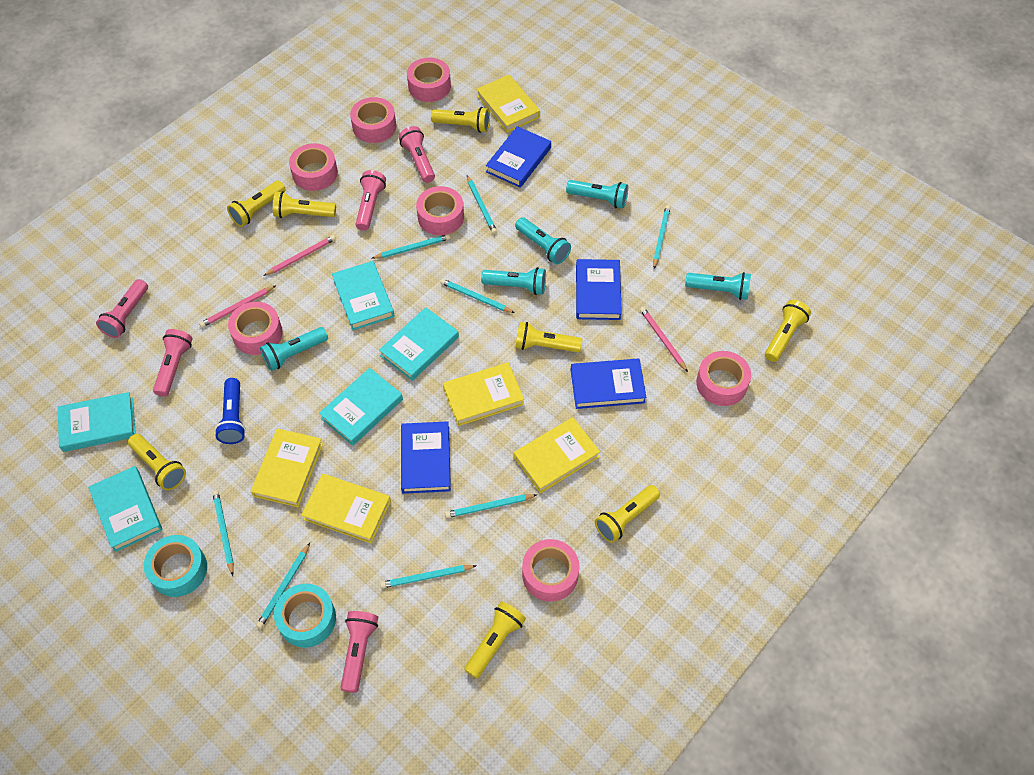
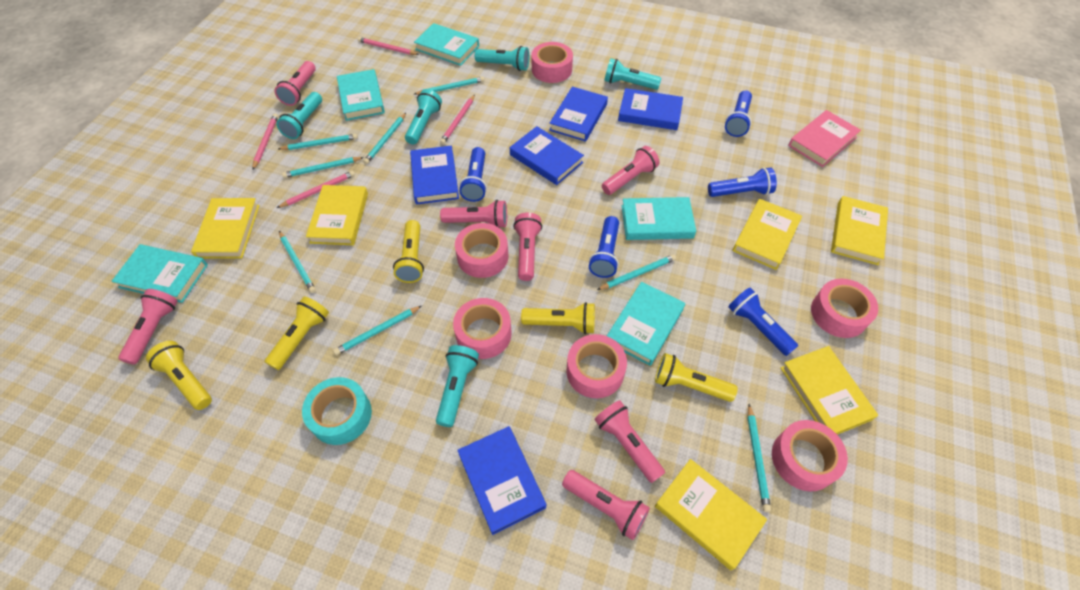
blue book: 4 -> 5
blue flashlight: 1 -> 5
pink book: 0 -> 1
pink flashlight: 5 -> 7
pink pencil: 3 -> 4
pink tape: 7 -> 6
turquoise tape: 2 -> 1
yellow book: 5 -> 6
yellow flashlight: 8 -> 5

